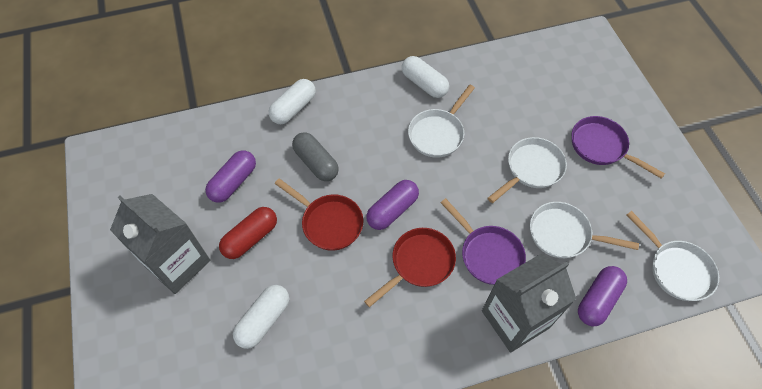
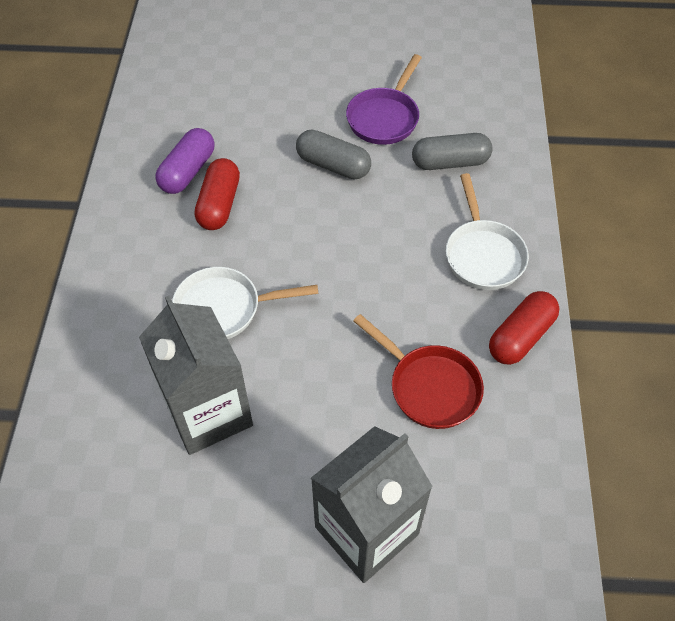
grey capsule: 1 -> 2
purple capsule: 3 -> 1
purple pan: 2 -> 1
red capsule: 1 -> 2
red pan: 2 -> 1
white capsule: 3 -> 0
white pan: 4 -> 2

